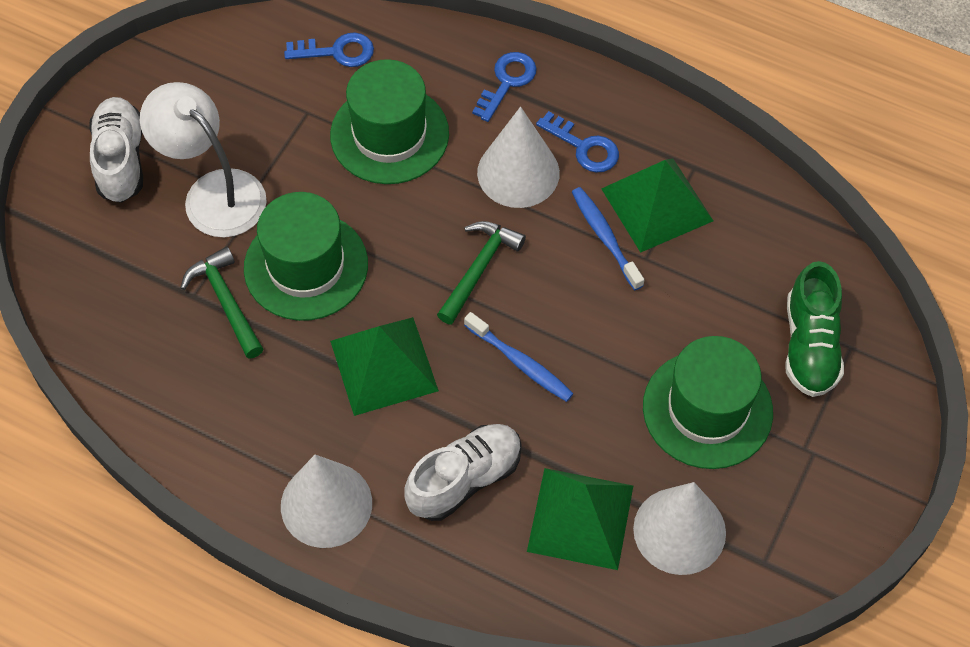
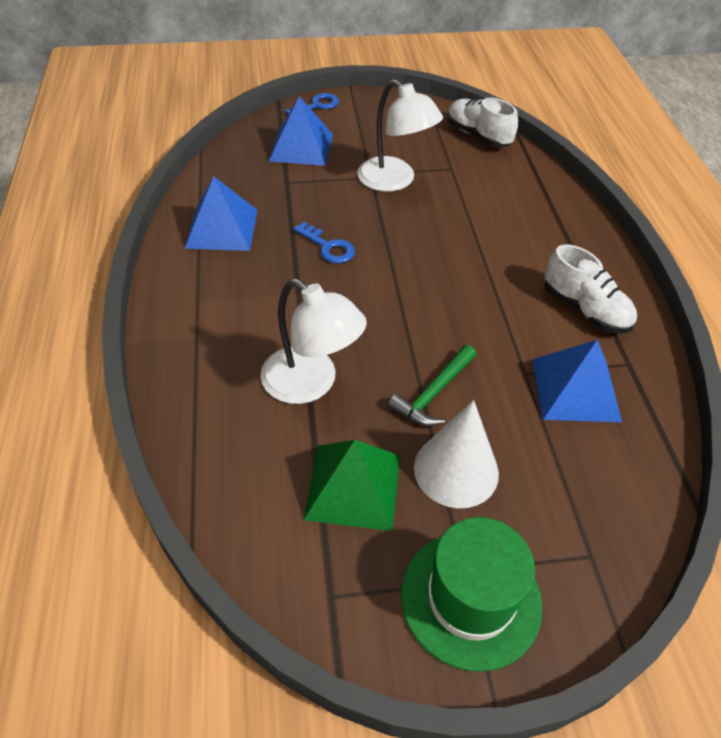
blue key: 3 -> 2
blue pyramid: 0 -> 3
blue toothbrush: 2 -> 0
green hammer: 2 -> 1
green hat: 3 -> 1
green pyramid: 3 -> 1
green shoe: 1 -> 0
white cone: 3 -> 1
white lamp: 1 -> 2

